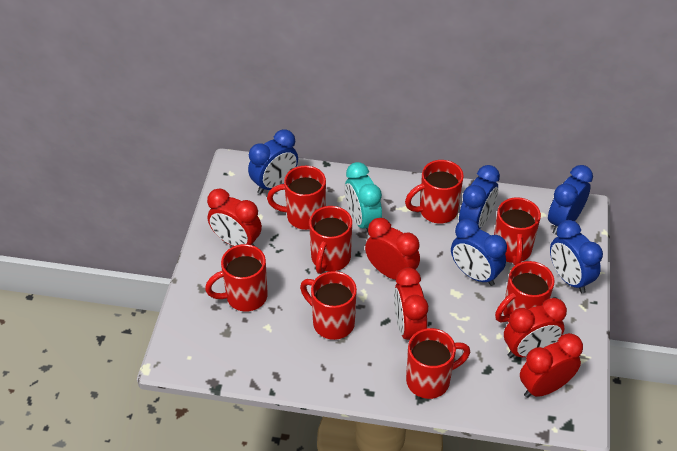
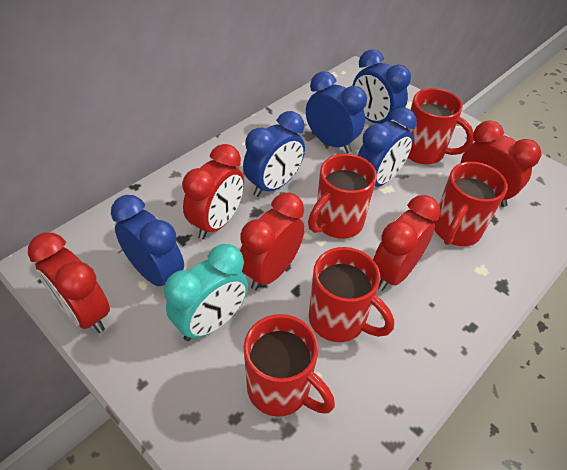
red mug: 8 -> 5

